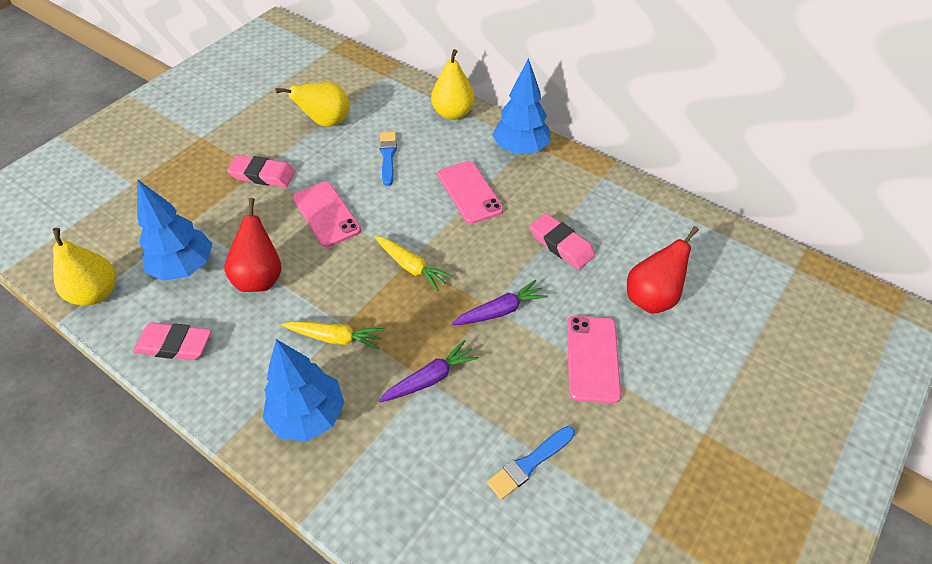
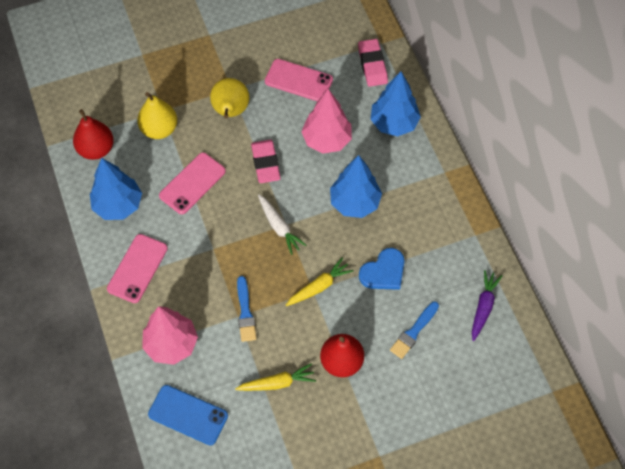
blue heart: 0 -> 1
blue phone: 0 -> 1
pink eraser: 3 -> 2
pink tree: 0 -> 2
purple carrot: 2 -> 1
white carrot: 0 -> 1
yellow pear: 3 -> 2

